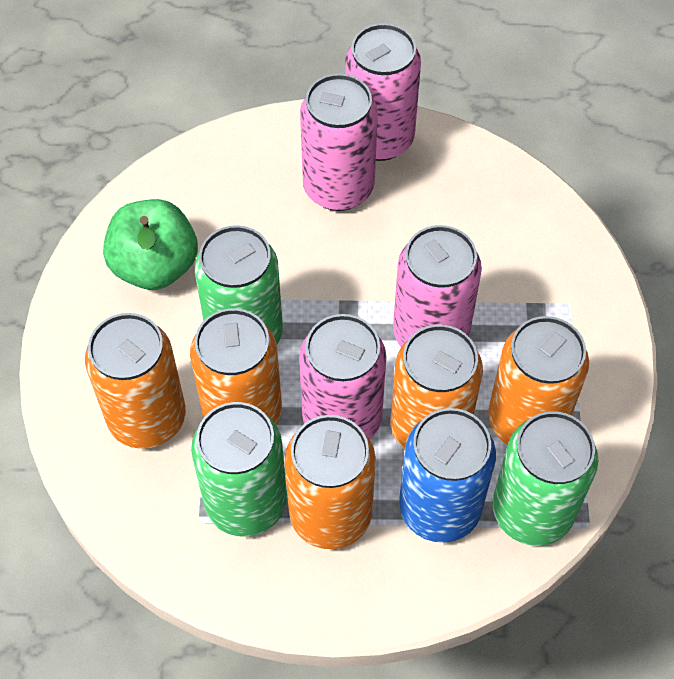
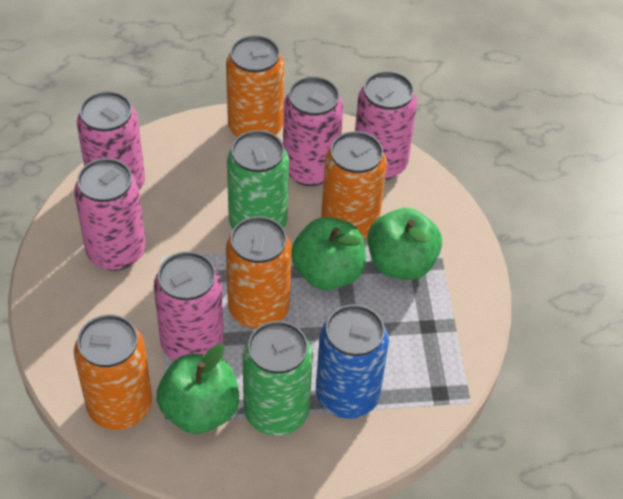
green apple: 1 -> 3
green can: 3 -> 2
orange can: 5 -> 4
pink can: 4 -> 5

